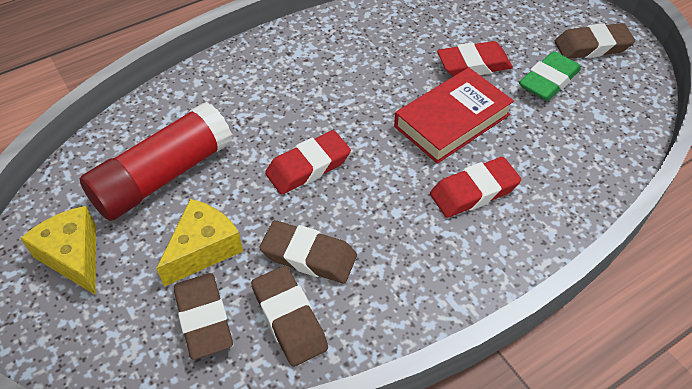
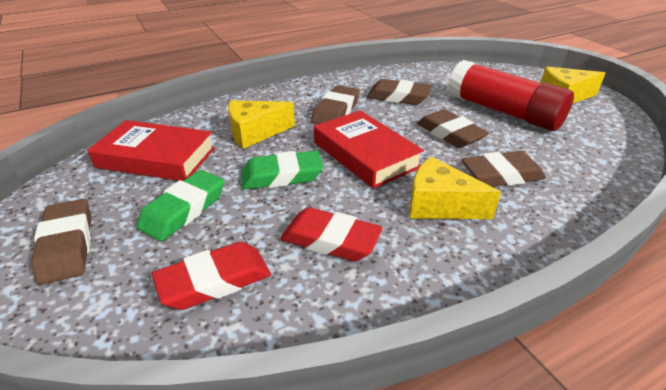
brown eraser: 4 -> 5
green eraser: 1 -> 2
red book: 1 -> 2
red eraser: 3 -> 2
yellow cheese: 2 -> 3

